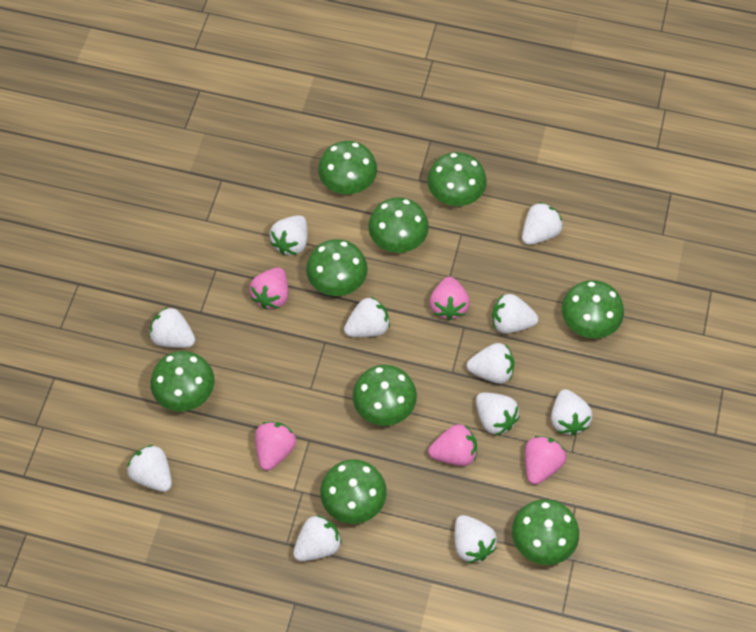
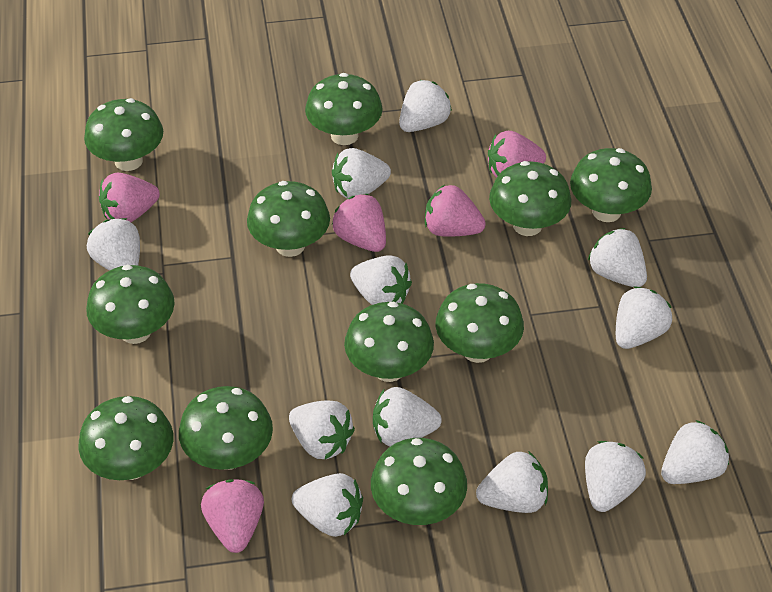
green mushroom: 9 -> 11
white strawberry: 11 -> 12

